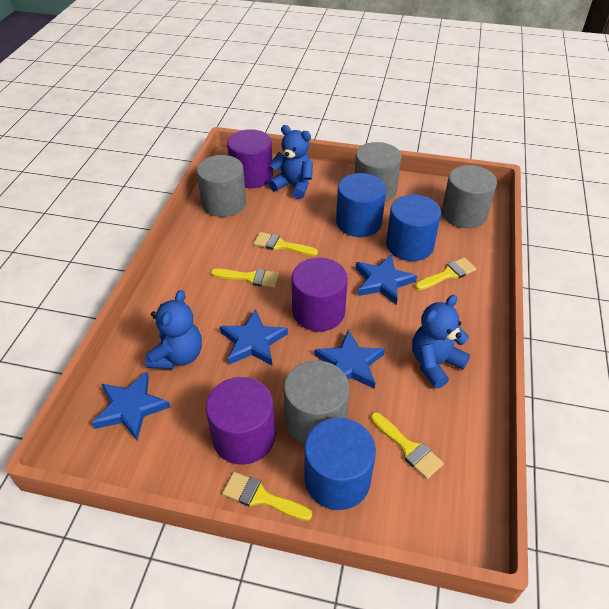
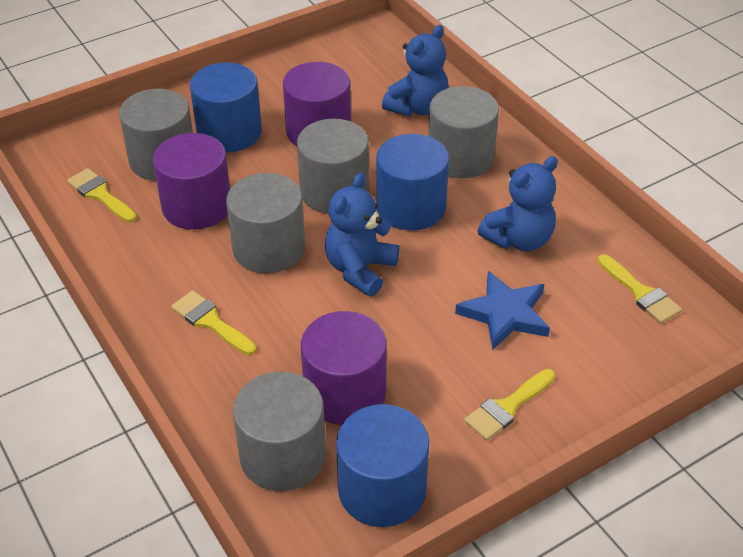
blue star: 4 -> 1
grey cylinder: 4 -> 5
yellow brush: 5 -> 4

